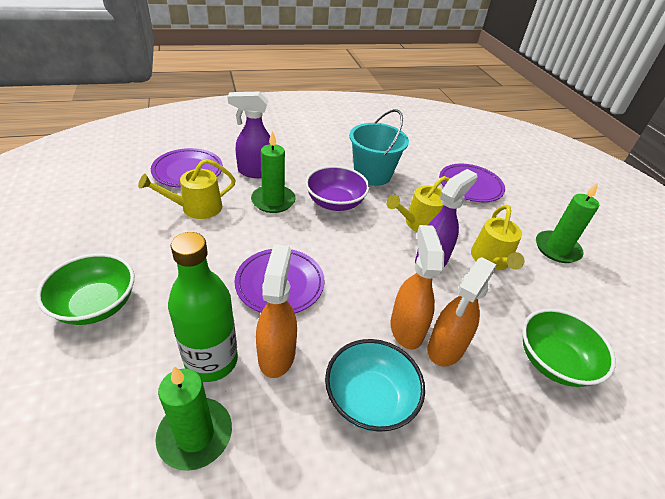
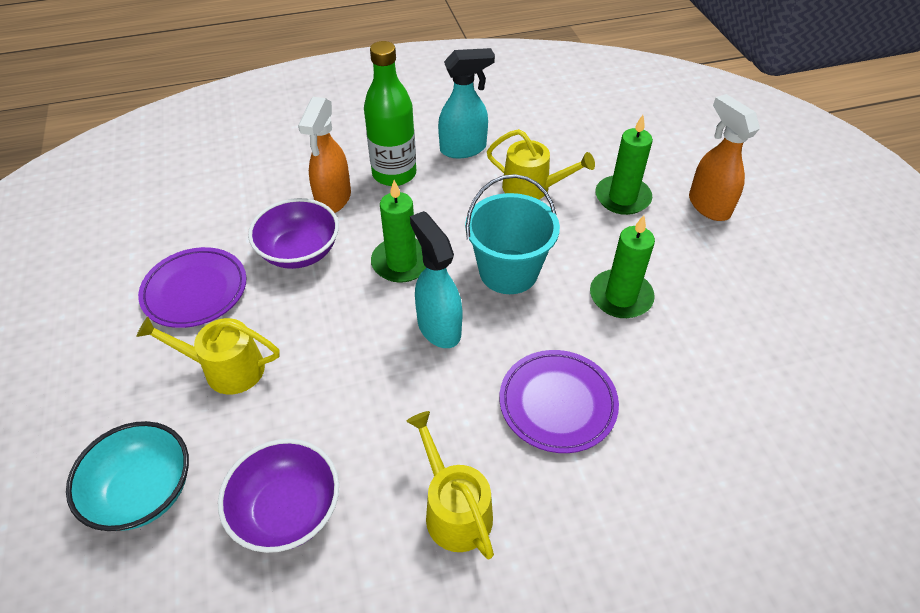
green bowl: 2 -> 0
orange spray bottle: 3 -> 2
purple bowl: 1 -> 2
purple plate: 3 -> 2
purple spray bottle: 2 -> 0
turquoise spray bottle: 0 -> 2

